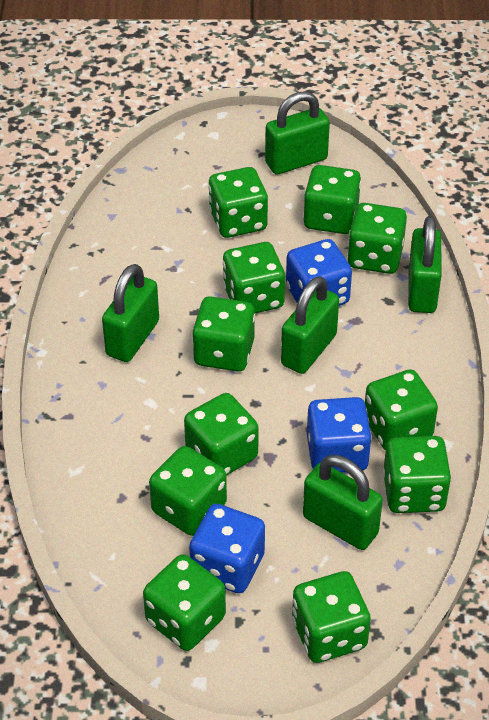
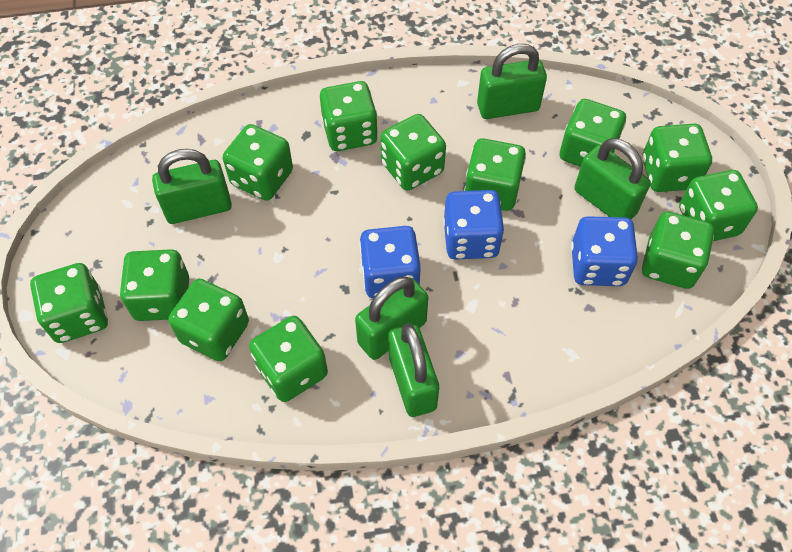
green dice: 11 -> 12

